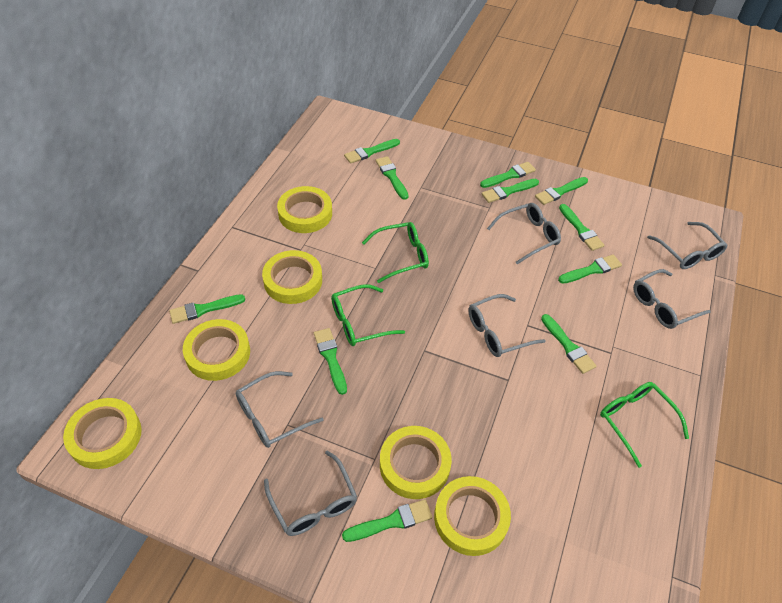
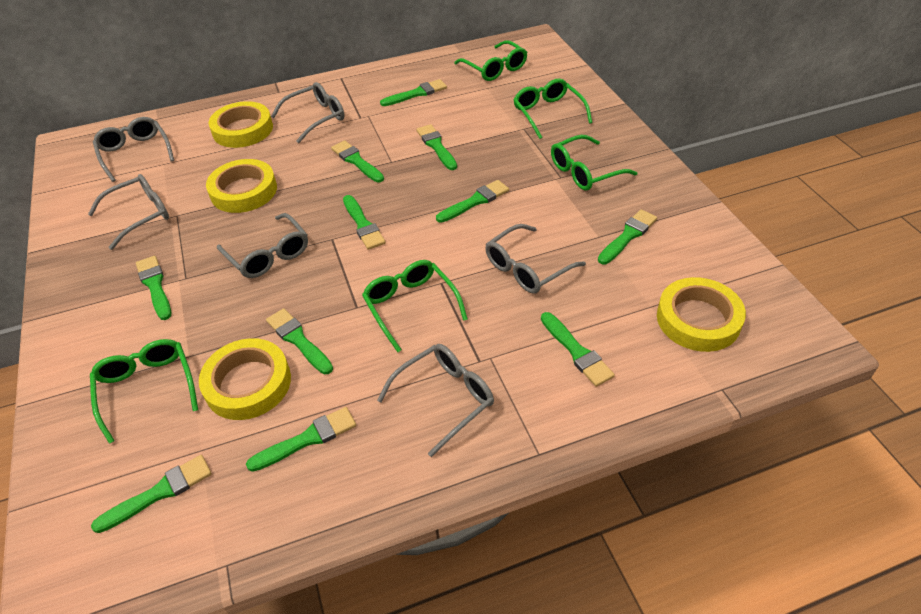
green glasses: 3 -> 5
yellow tape: 6 -> 4

